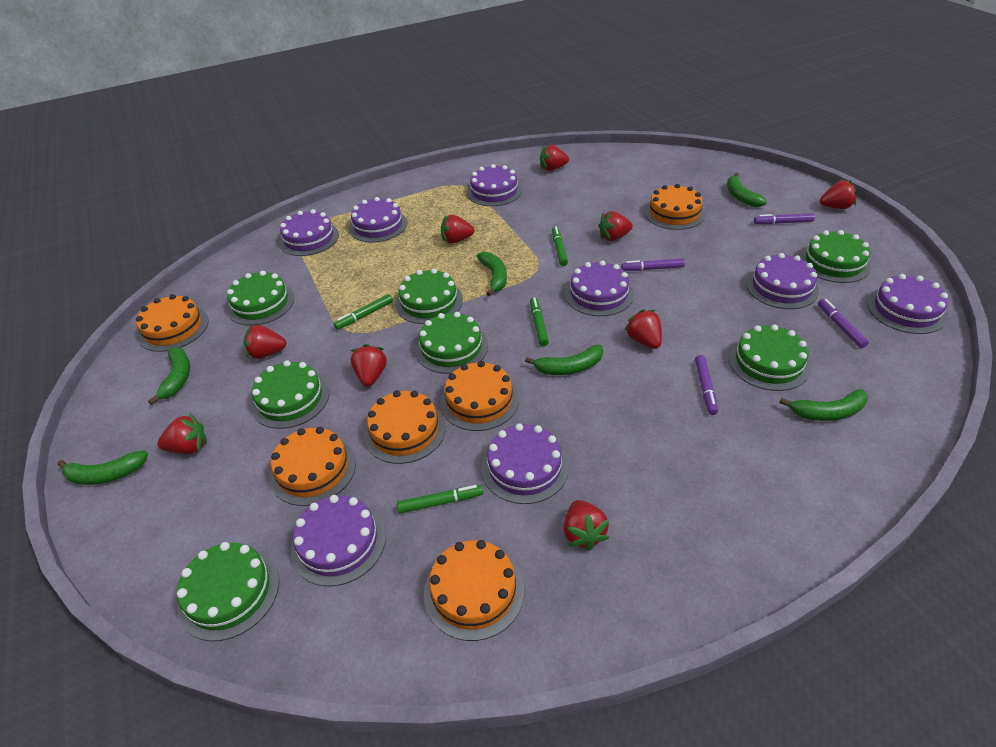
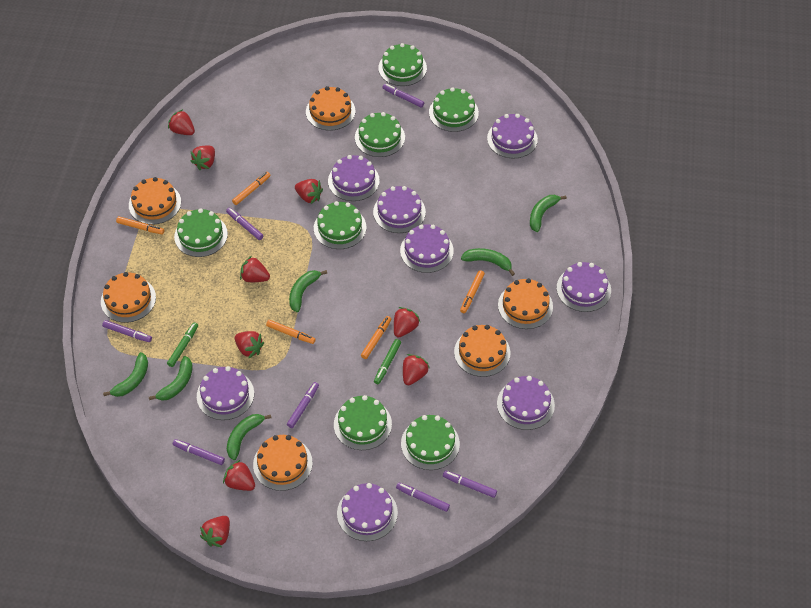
green marker: 4 -> 2
orange marker: 0 -> 5
purple marker: 4 -> 7

